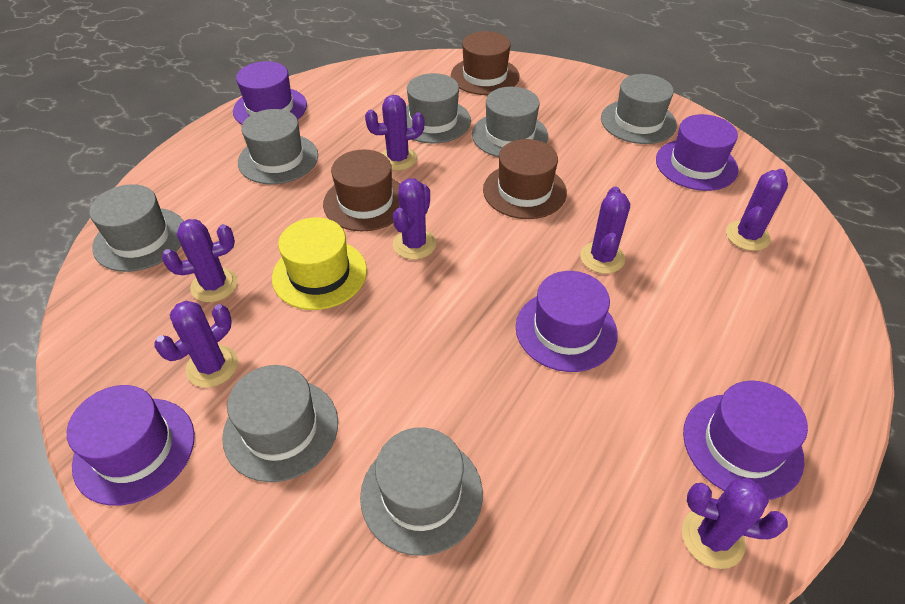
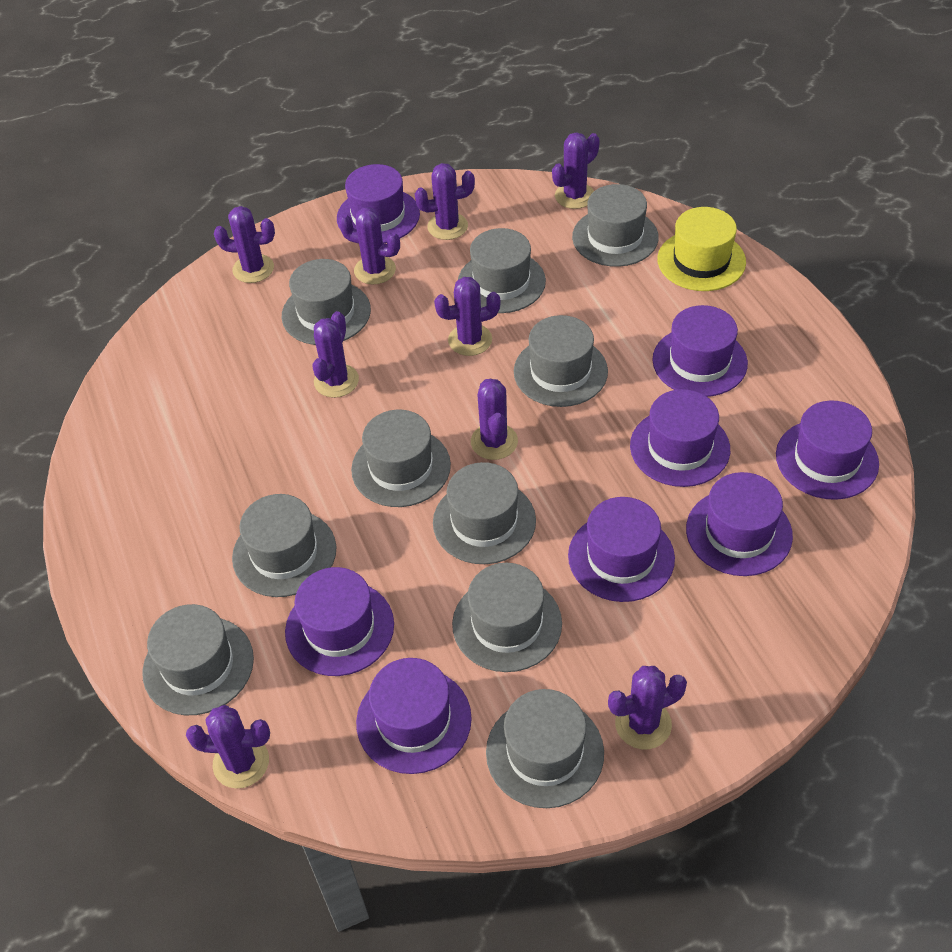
brown hat: 3 -> 0
grey hat: 7 -> 10
purple cactus: 7 -> 9
purple hat: 5 -> 8

